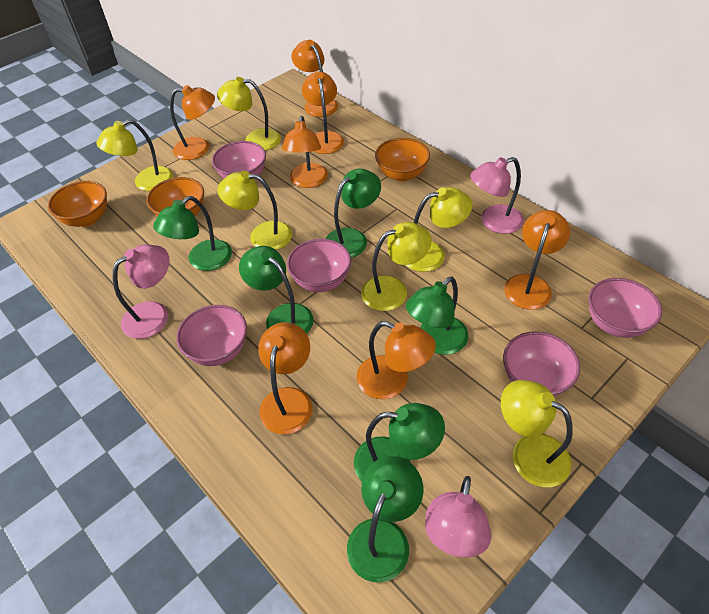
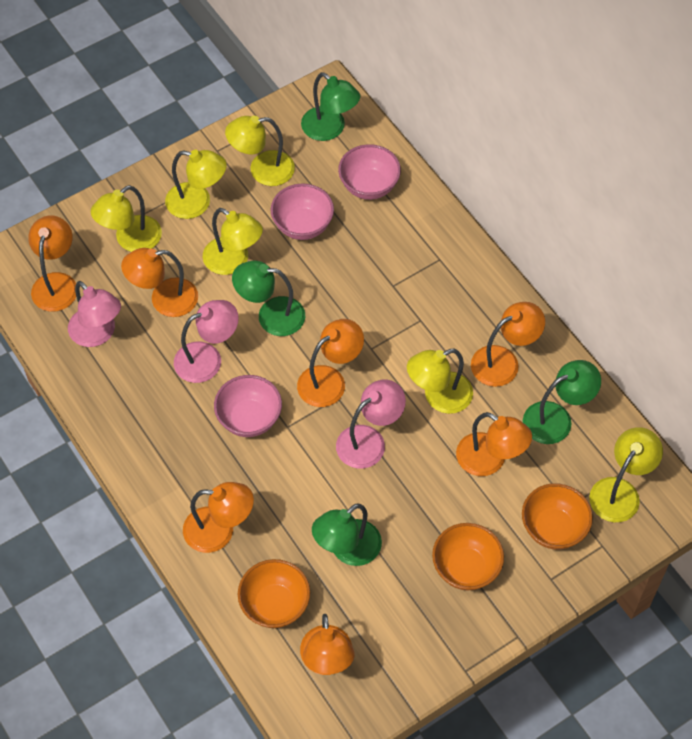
green lamp: 6 -> 4
pink bowl: 5 -> 3

